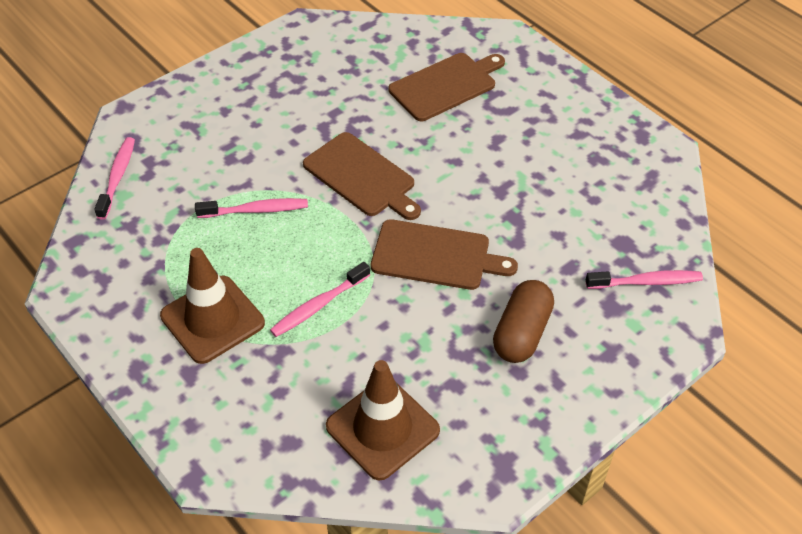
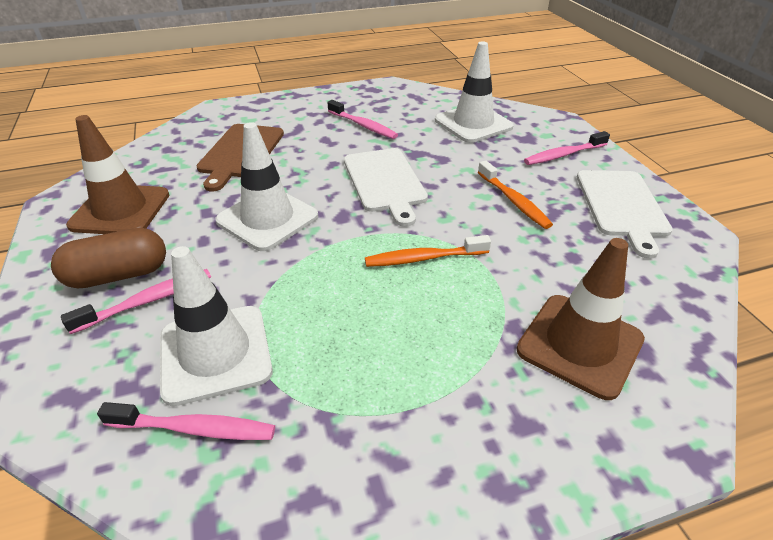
brown cutting board: 3 -> 1
orange toothbrush: 0 -> 2
white cutting board: 0 -> 2
white traffic cone: 0 -> 3

